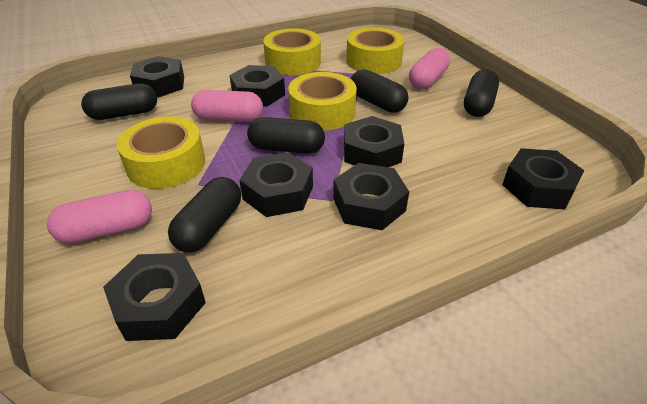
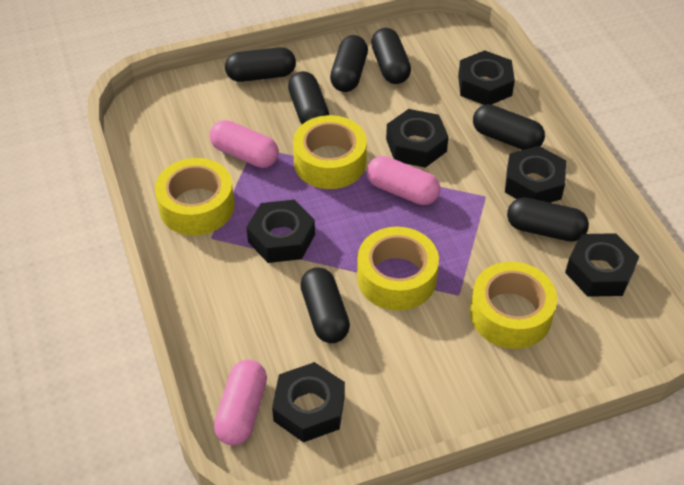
black capsule: 5 -> 7
black nut: 7 -> 6

